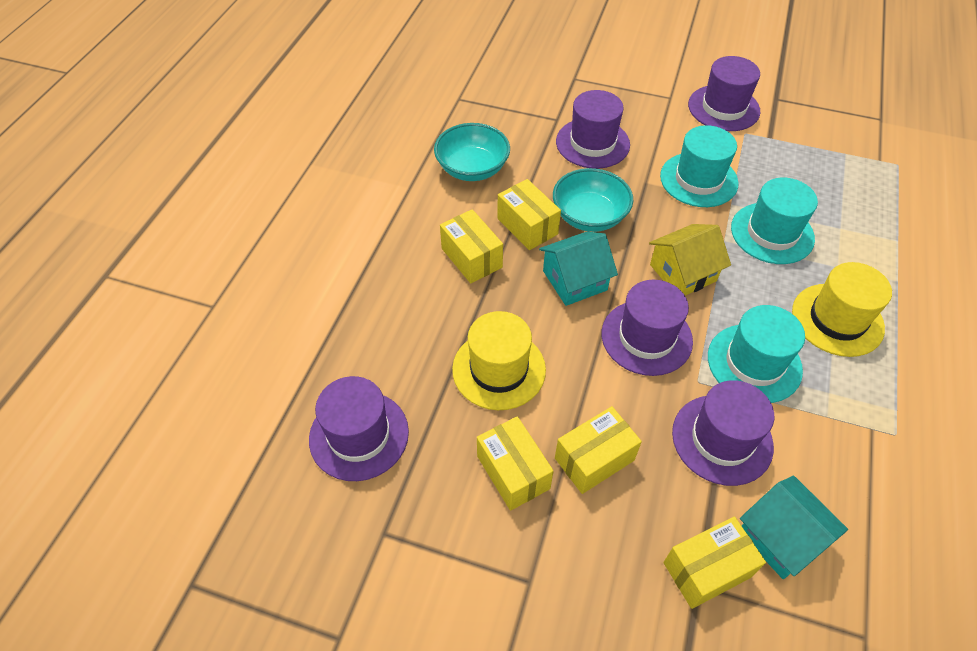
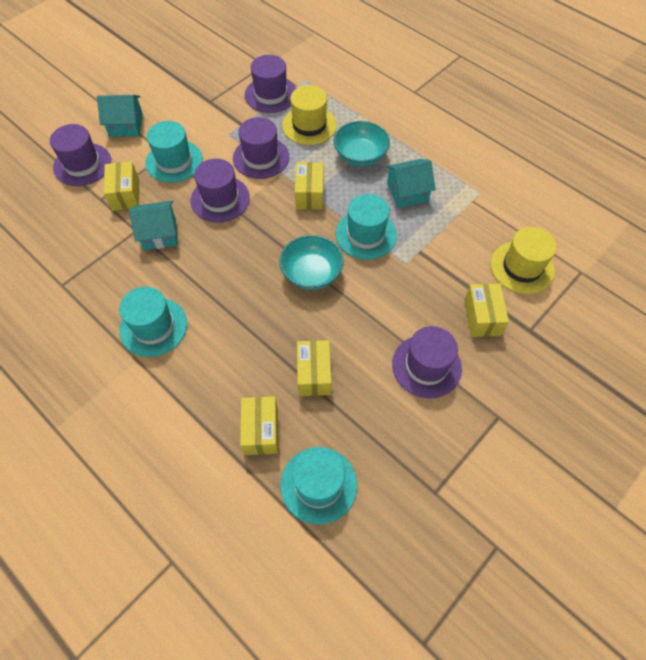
turquoise hat: 3 -> 4
turquoise house: 2 -> 3
yellow house: 1 -> 0

